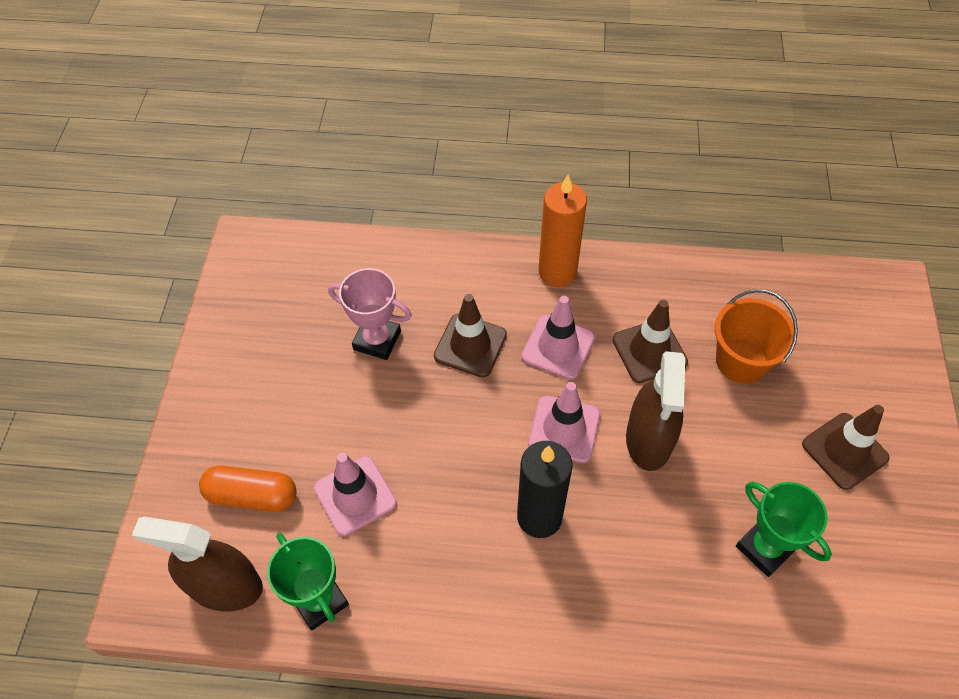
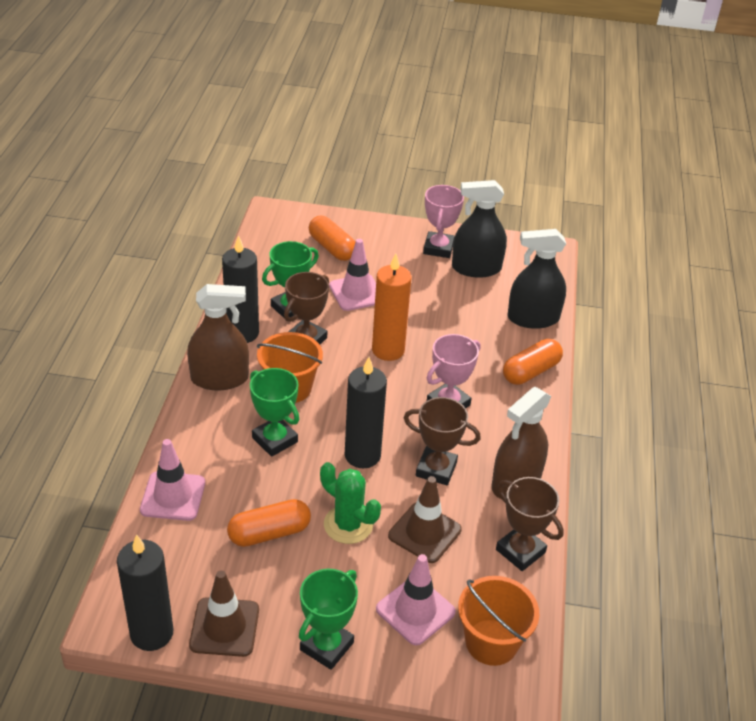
black candle: 1 -> 3
black spray bottle: 0 -> 2
brown traffic cone: 3 -> 2
brown trophy: 0 -> 3
green cactus: 0 -> 1
green trophy: 2 -> 3
orange bucket: 1 -> 2
orange capsule: 1 -> 3
pink trophy: 1 -> 2

